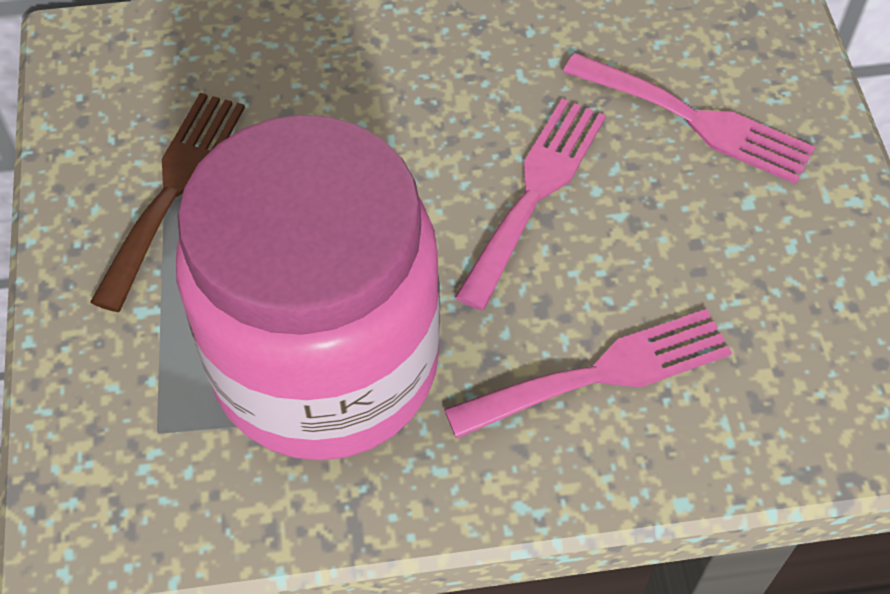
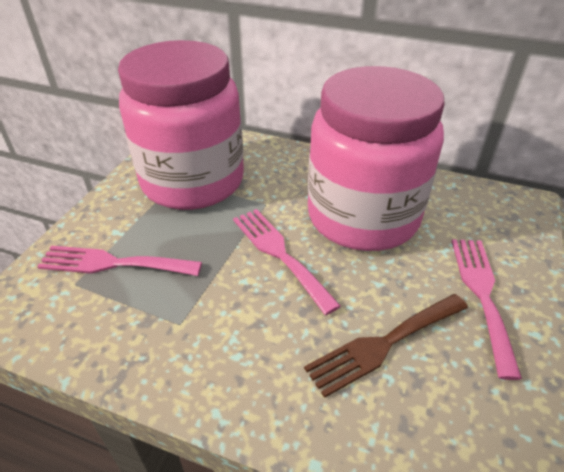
pink jar: 1 -> 2

